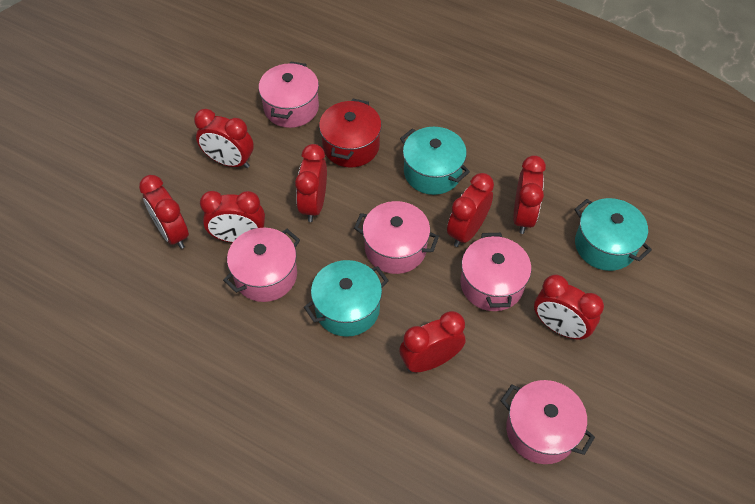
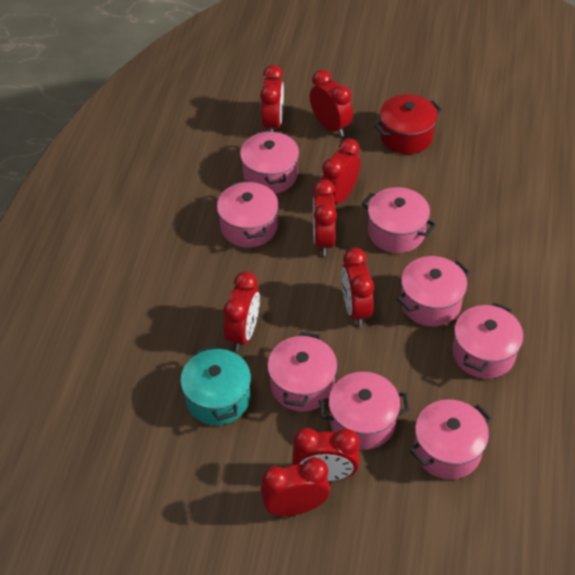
pink pot: 5 -> 8
turquoise pot: 3 -> 1

